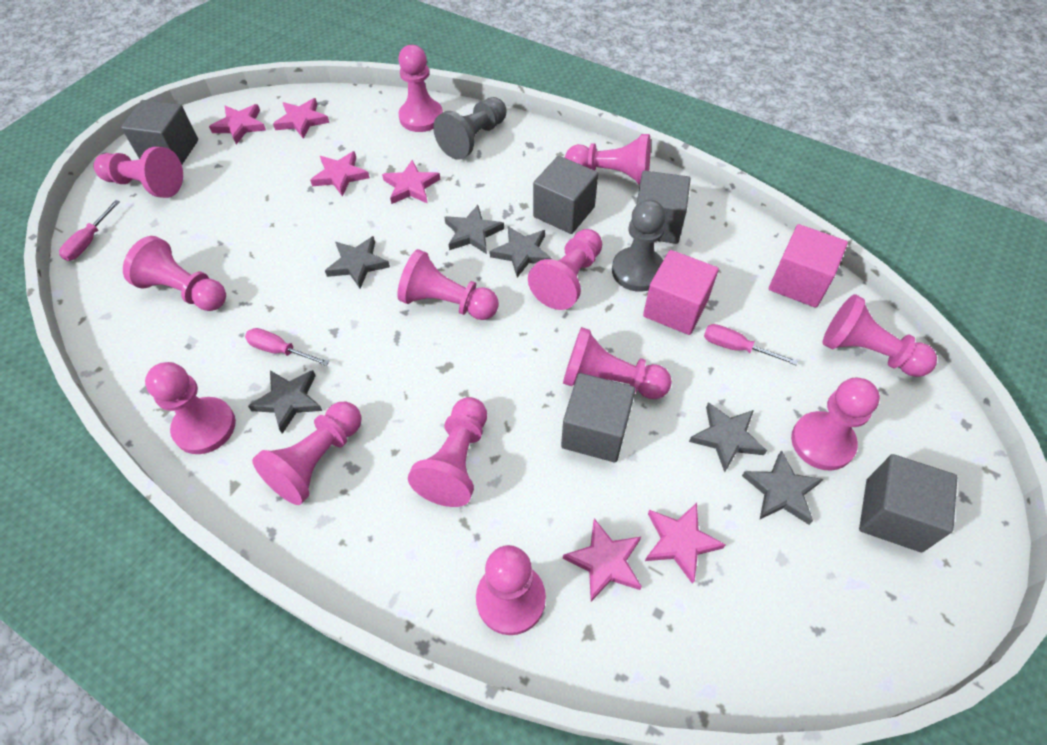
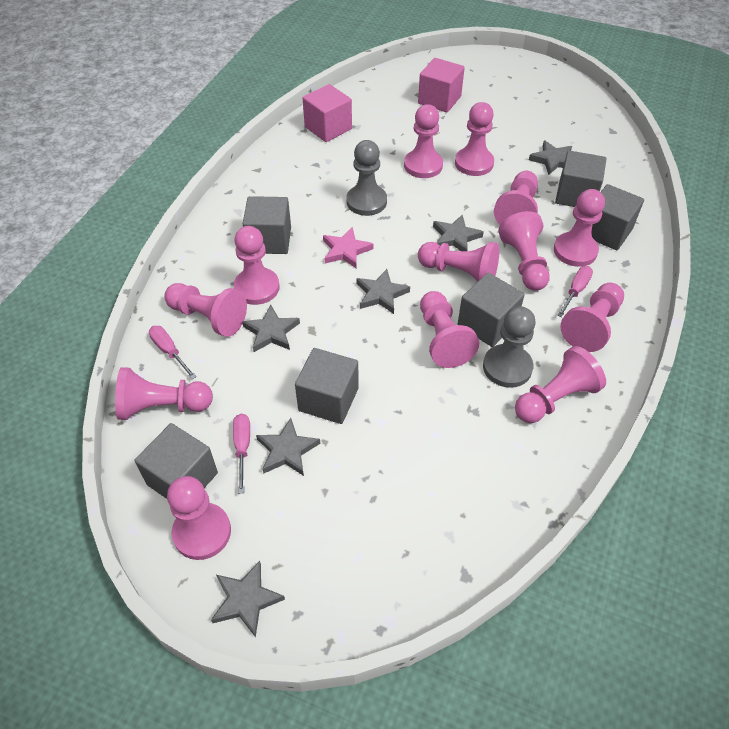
grey cube: 5 -> 6
pink star: 6 -> 1

